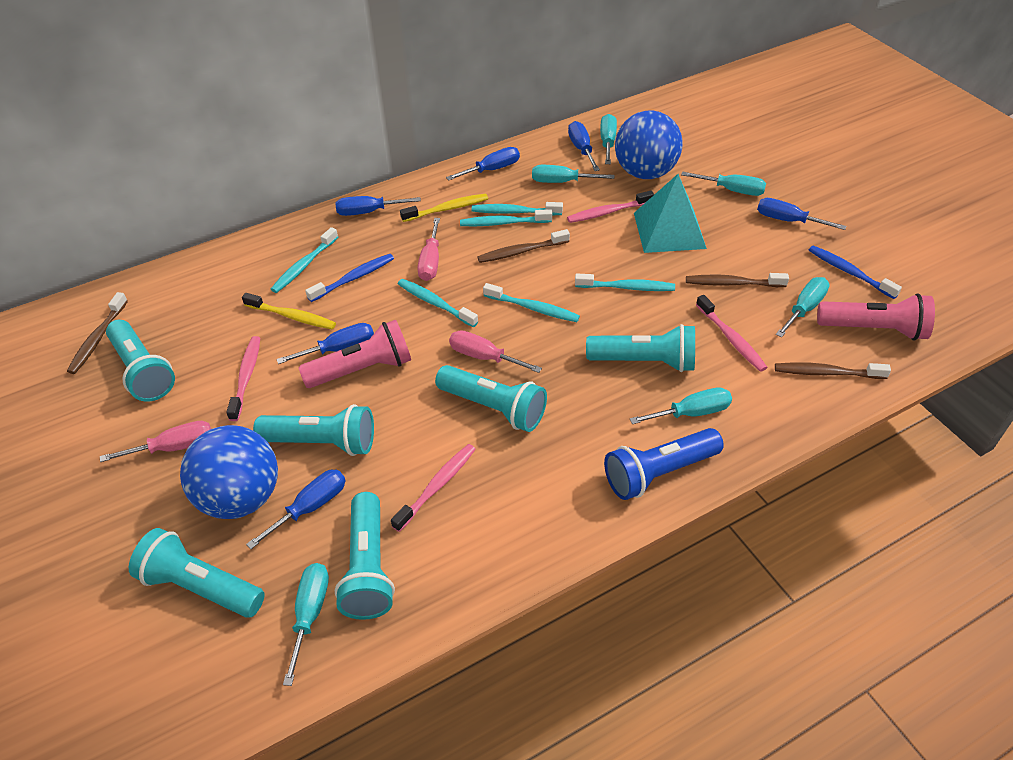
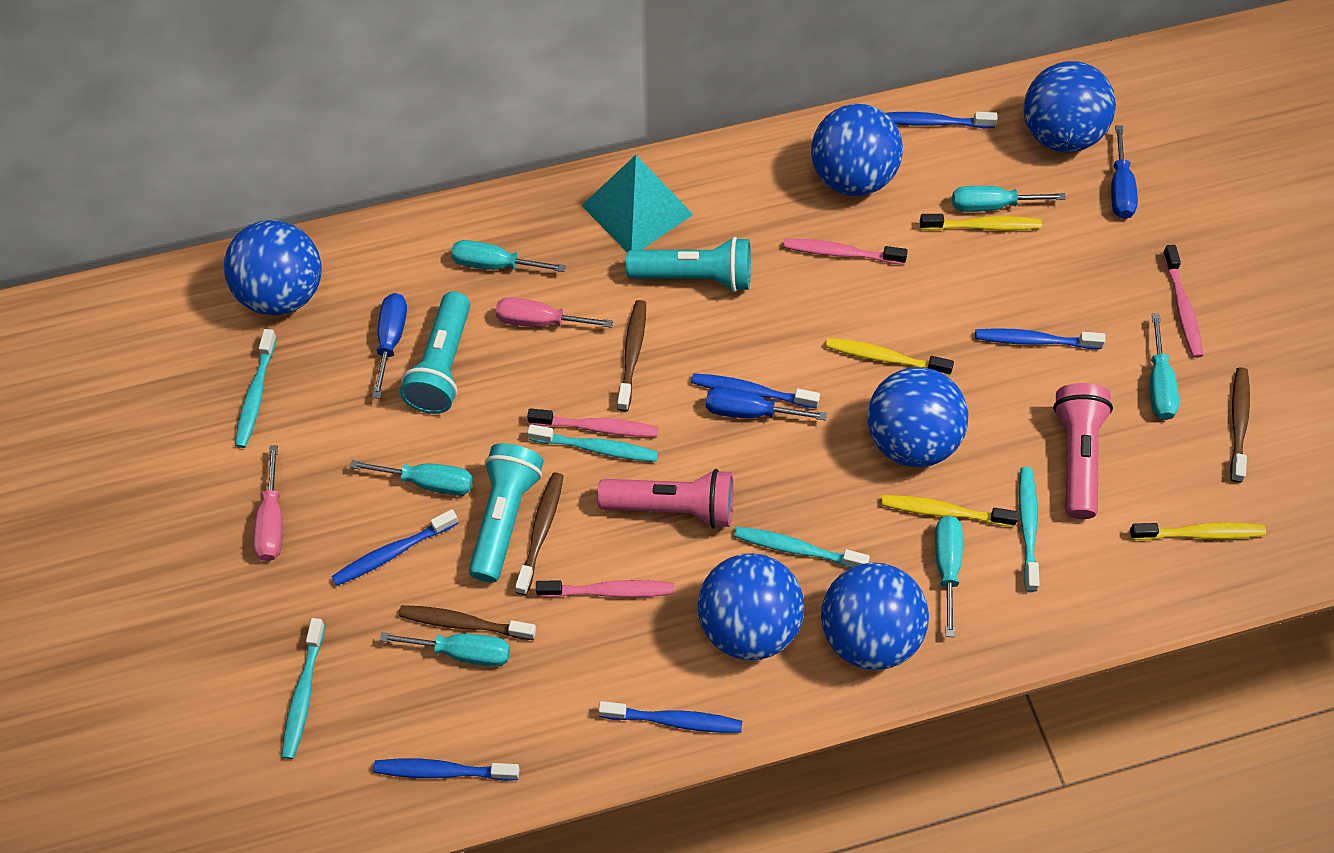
blue ball: 2 -> 6
blue flashlight: 1 -> 0
blue screwdriver: 6 -> 3
blue toothbrush: 2 -> 6
pink screwdriver: 3 -> 2
turquoise flashlight: 6 -> 3
turquoise toothbrush: 6 -> 5
yellow toothbrush: 2 -> 4

